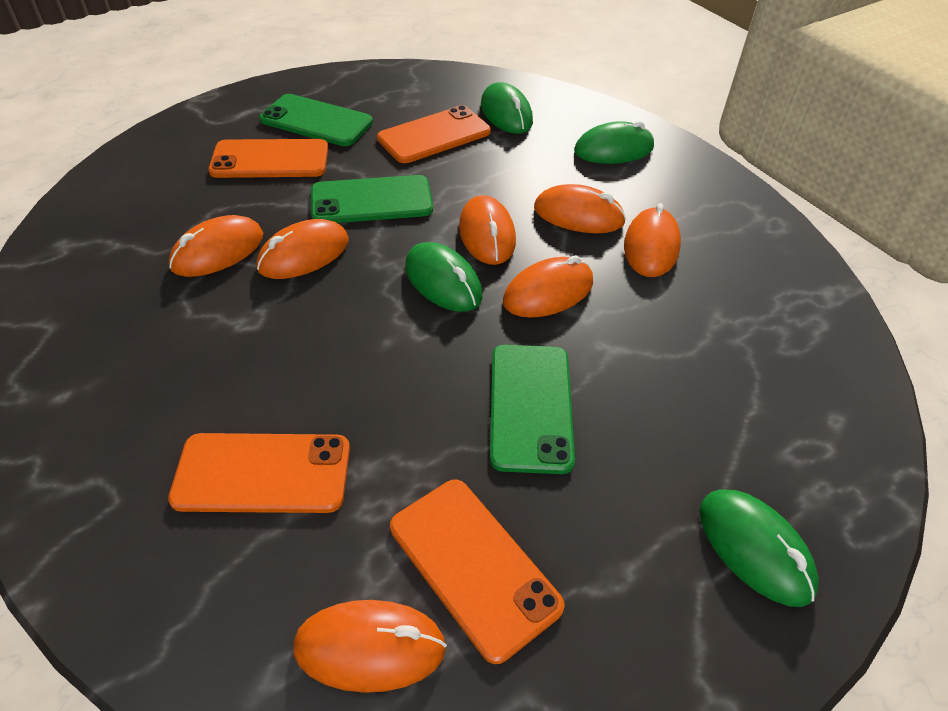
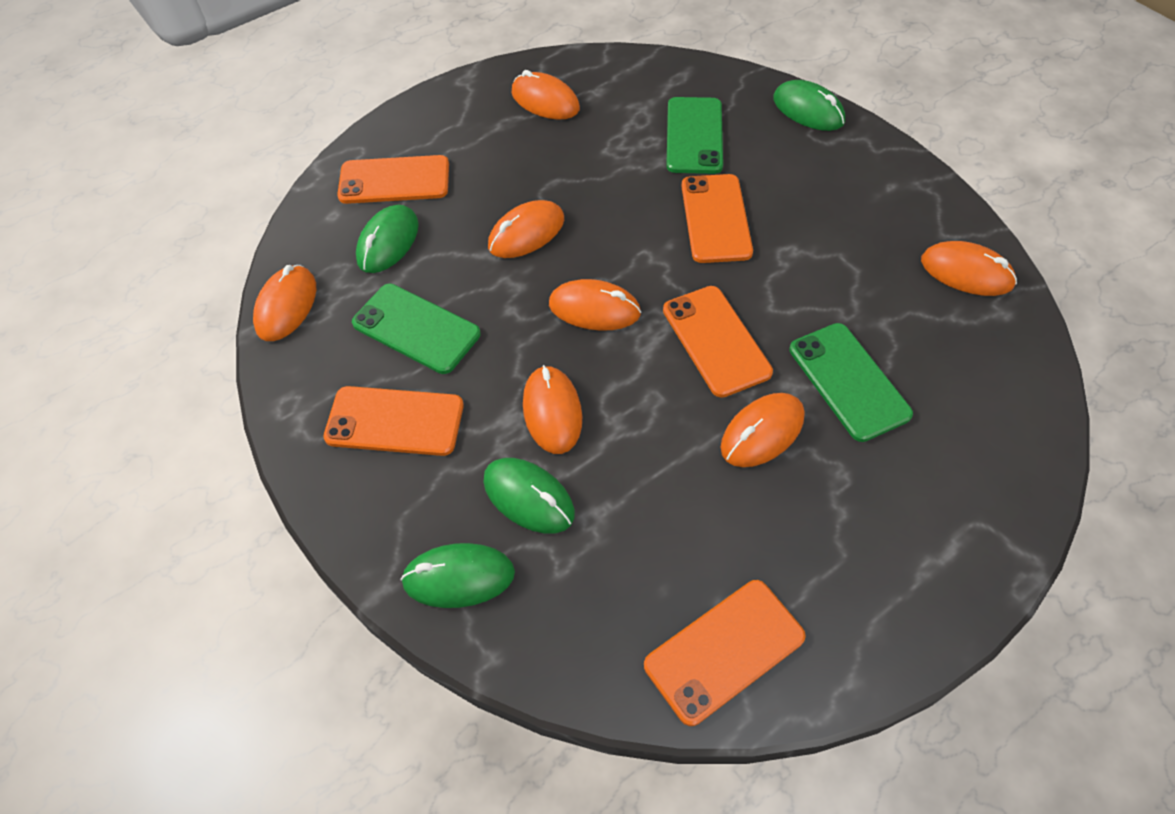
orange phone: 4 -> 5

